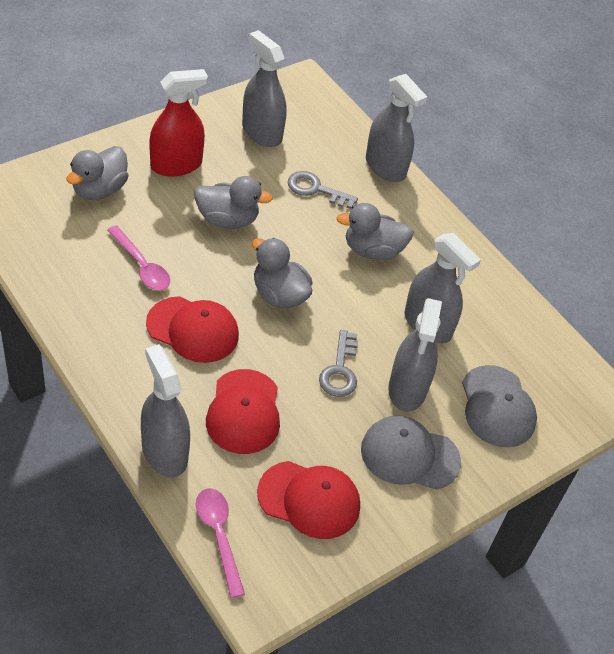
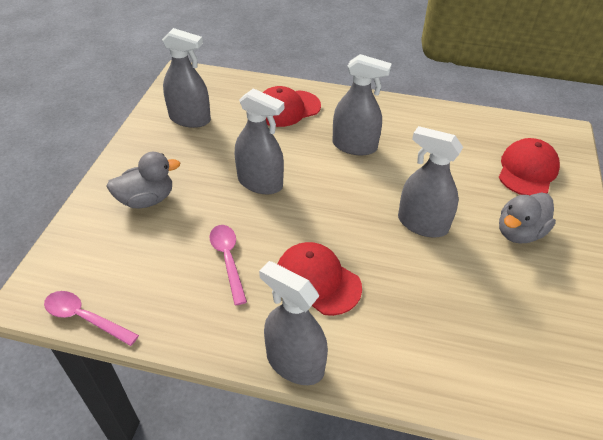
grey cap: 2 -> 0
grey duck: 4 -> 2
grey key: 2 -> 0
red spray bottle: 1 -> 0

